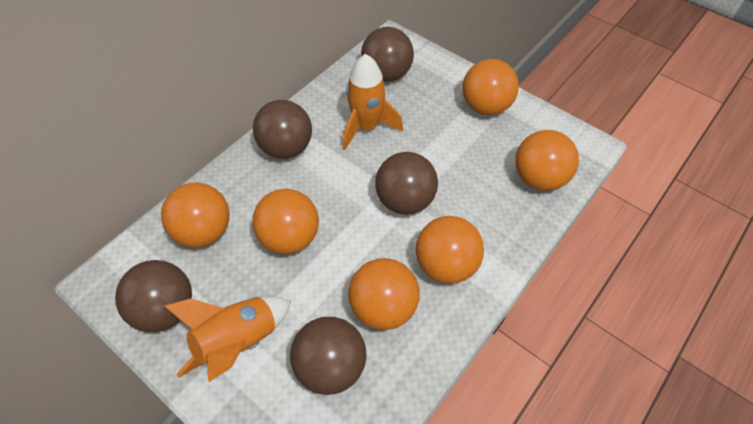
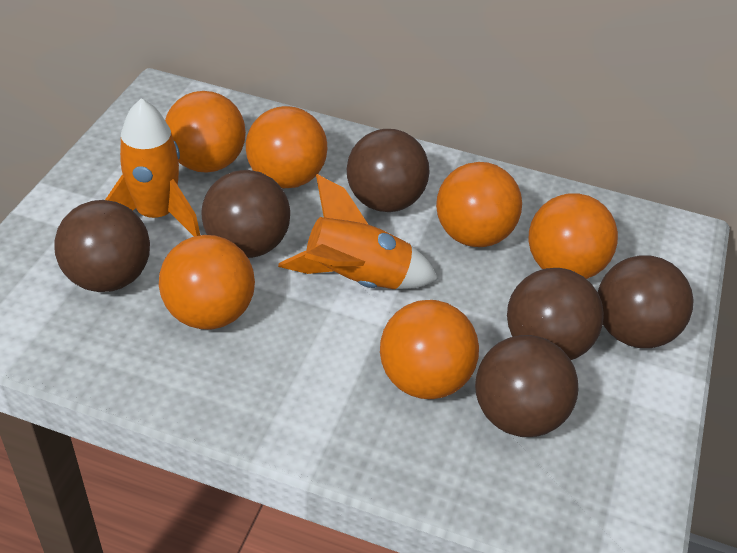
brown ball: 5 -> 6

